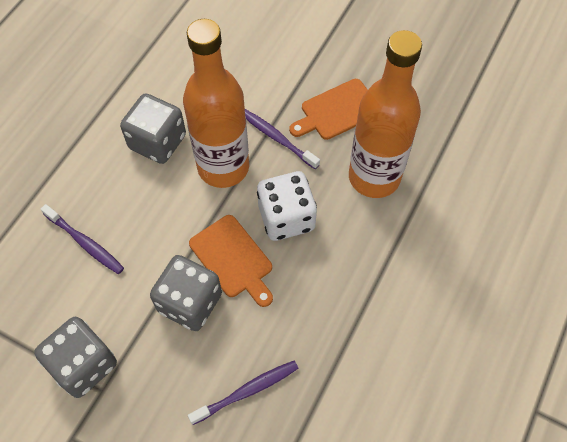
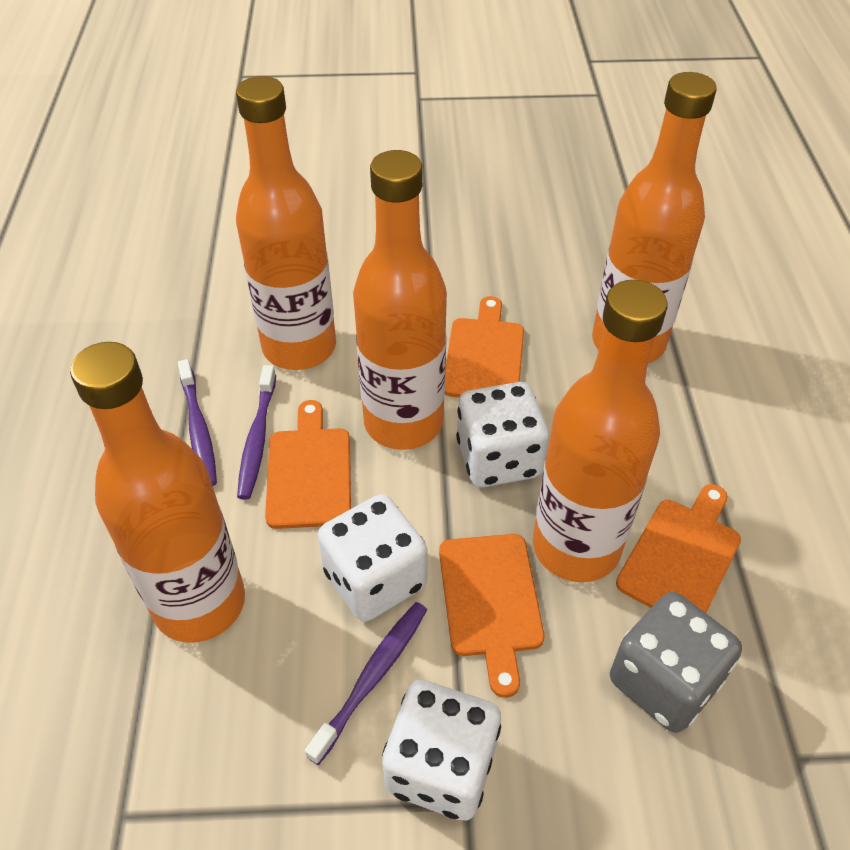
grey dice: 3 -> 1
orange bottle: 2 -> 5
orange cutting board: 2 -> 4
white dice: 1 -> 3

